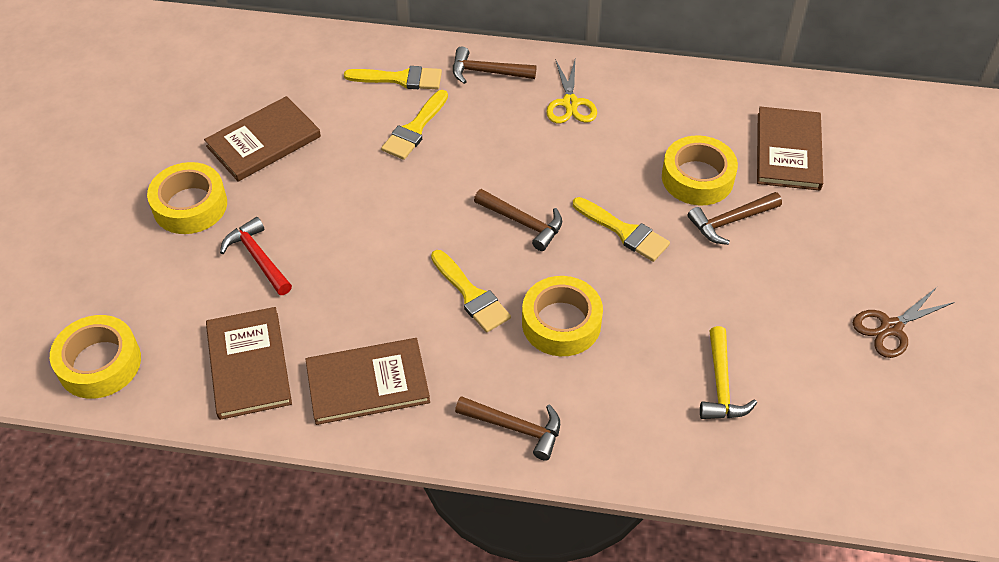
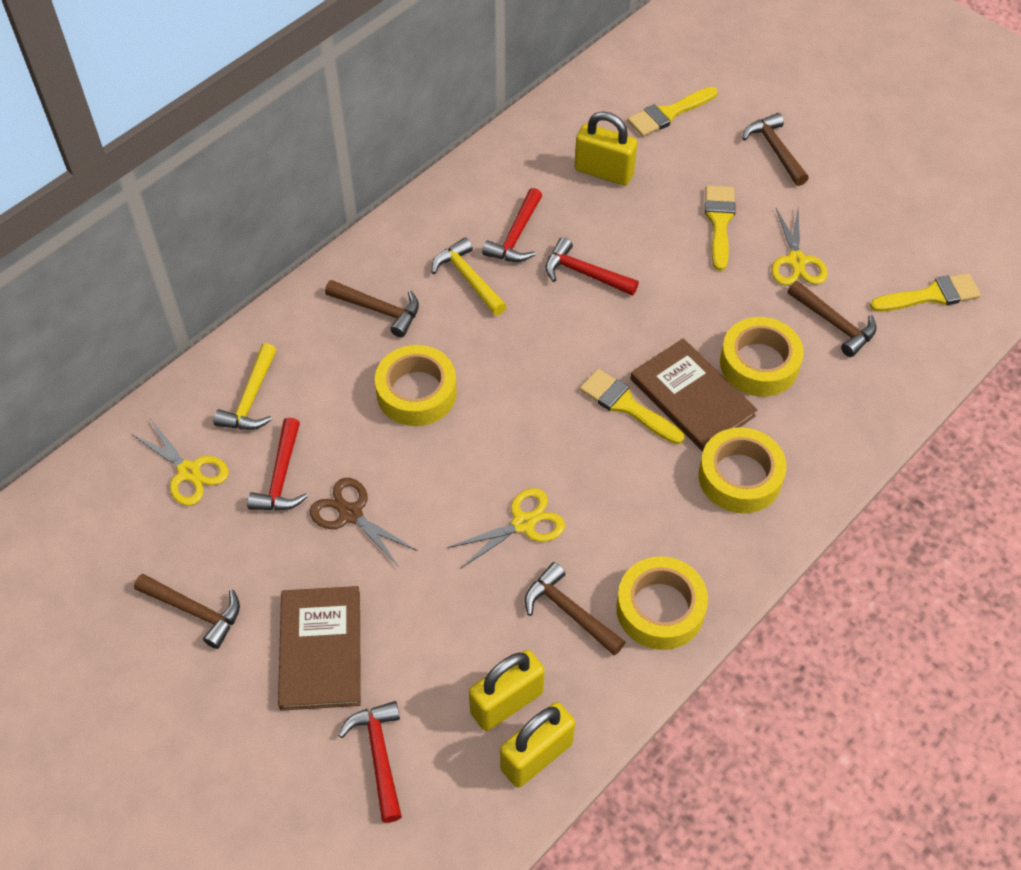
brown book: 4 -> 2
brown hammer: 4 -> 5
red hammer: 1 -> 4
yellow hammer: 1 -> 2
yellow padlock: 0 -> 3
yellow scissors: 1 -> 3

